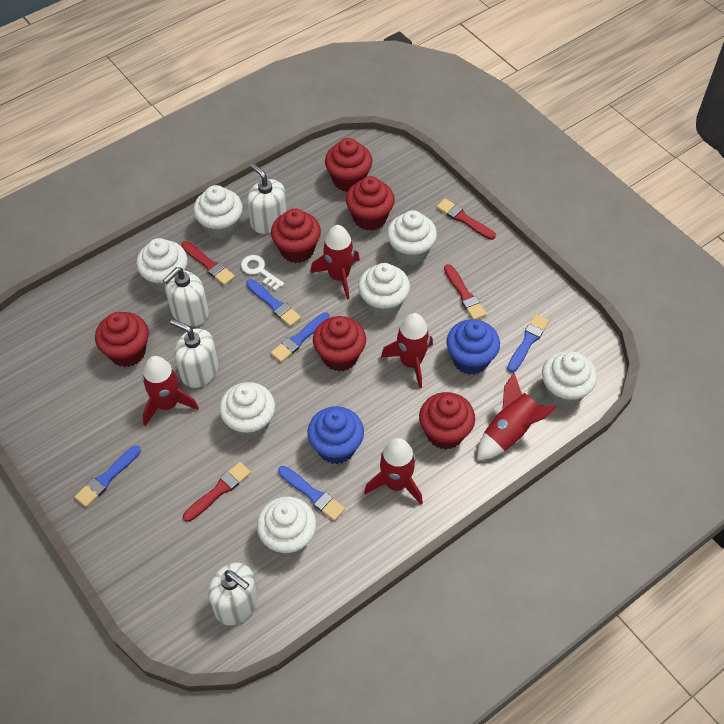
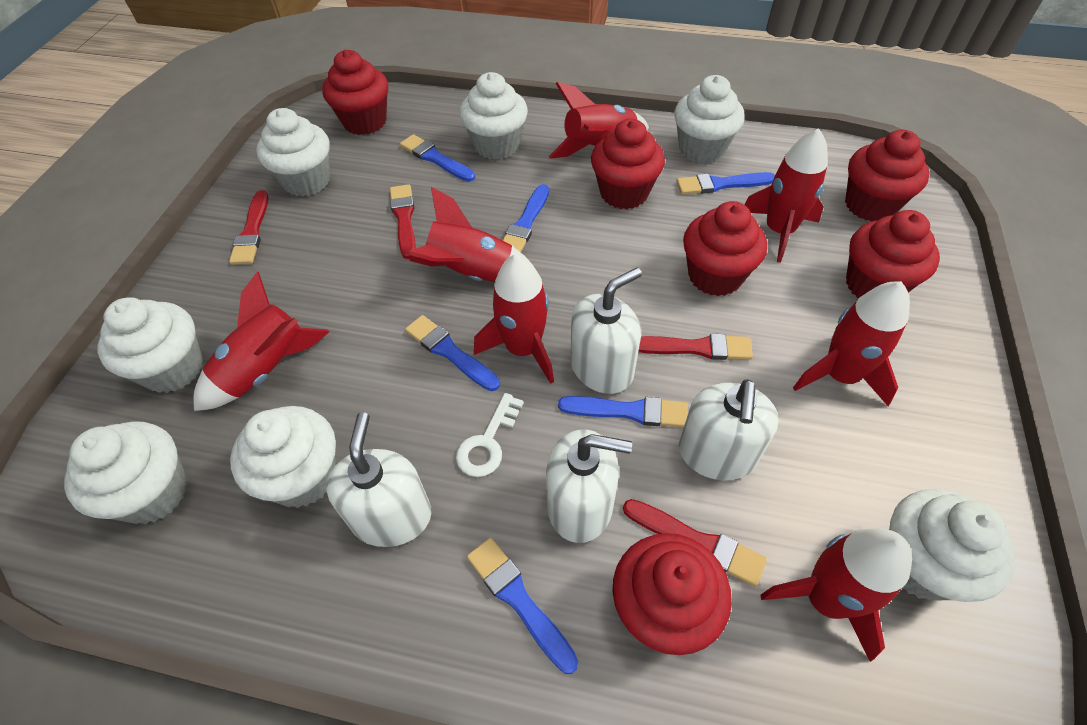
blue brush: 5 -> 6
blue cupcake: 2 -> 0
red rocket: 5 -> 7

